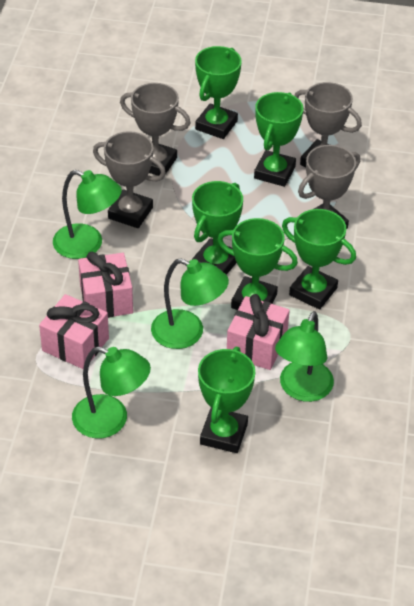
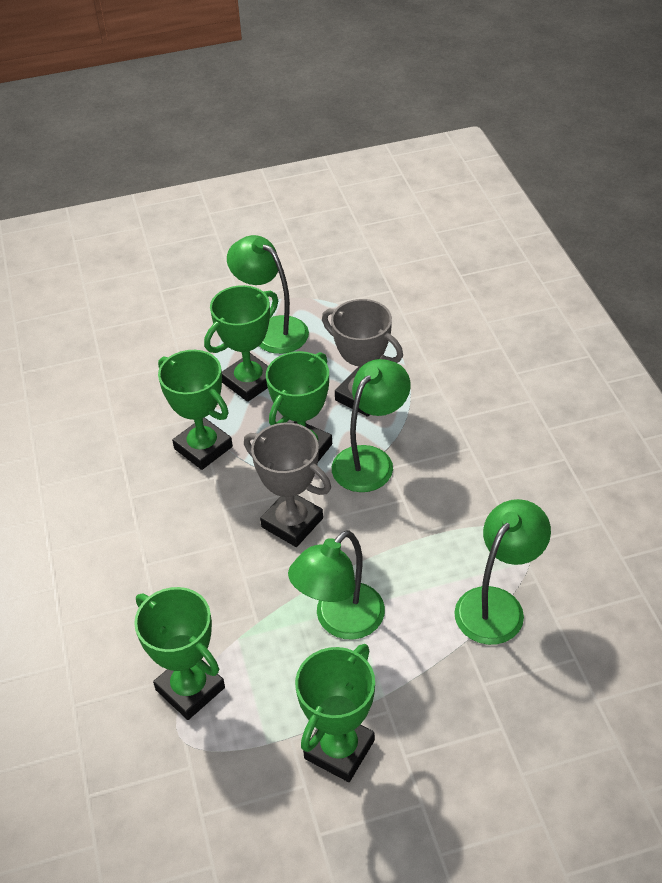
green trophy: 6 -> 5
grey trophy: 4 -> 2
pink gift: 3 -> 0

